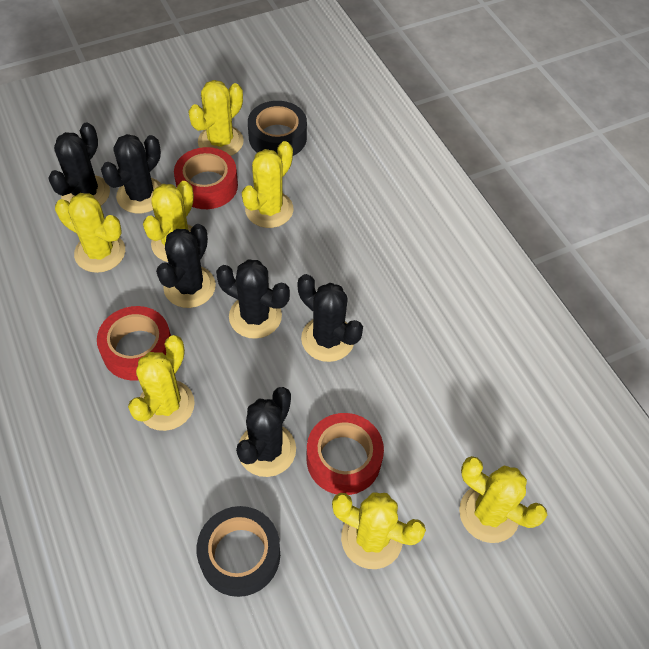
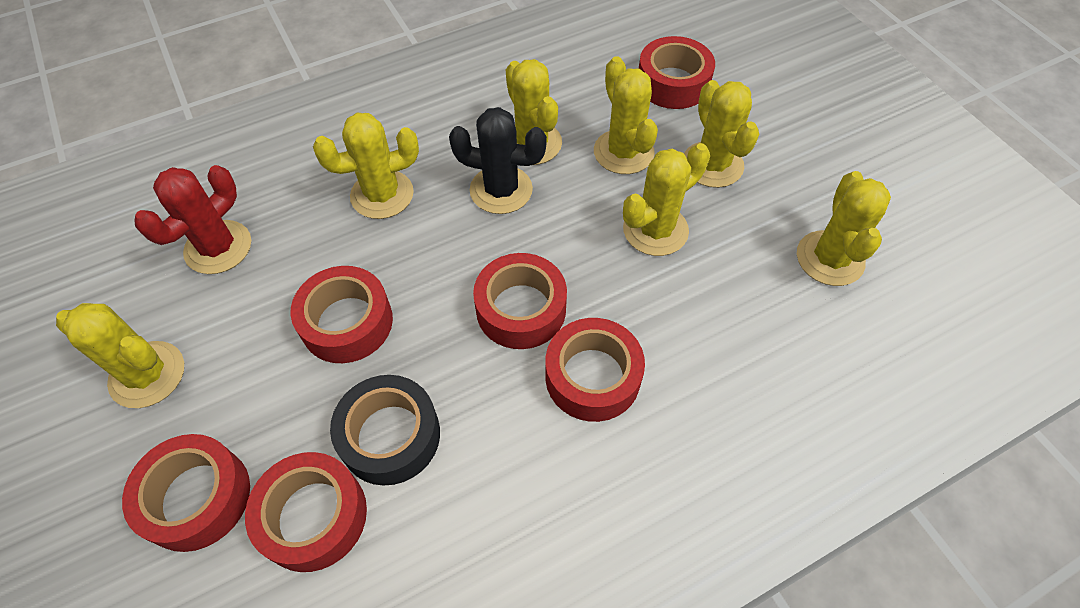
black cactus: 6 -> 1
black tape: 2 -> 1
red cactus: 0 -> 1
red tape: 3 -> 6

